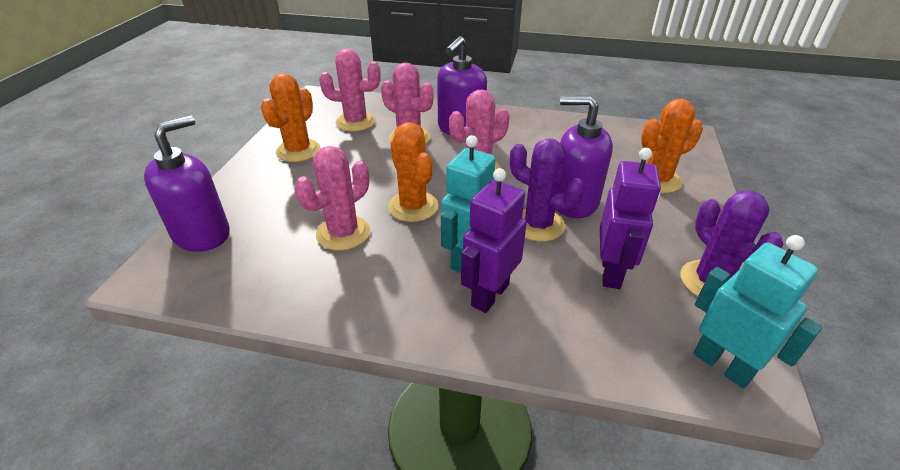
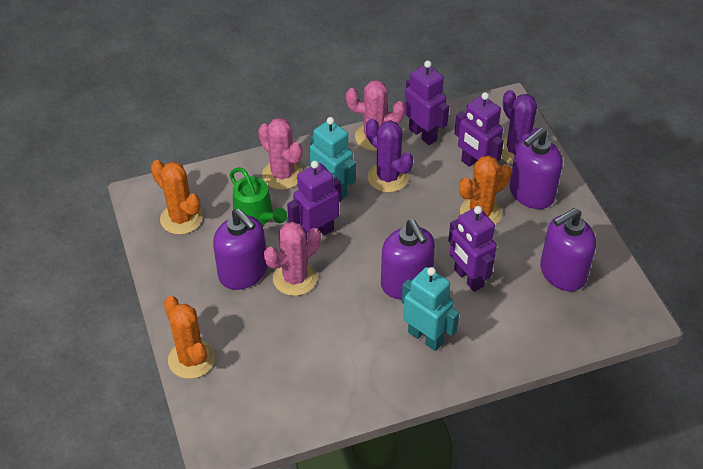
green watering can: 0 -> 1
pink cactus: 4 -> 3
purple robot: 2 -> 4
purple soap dispenser: 3 -> 4

